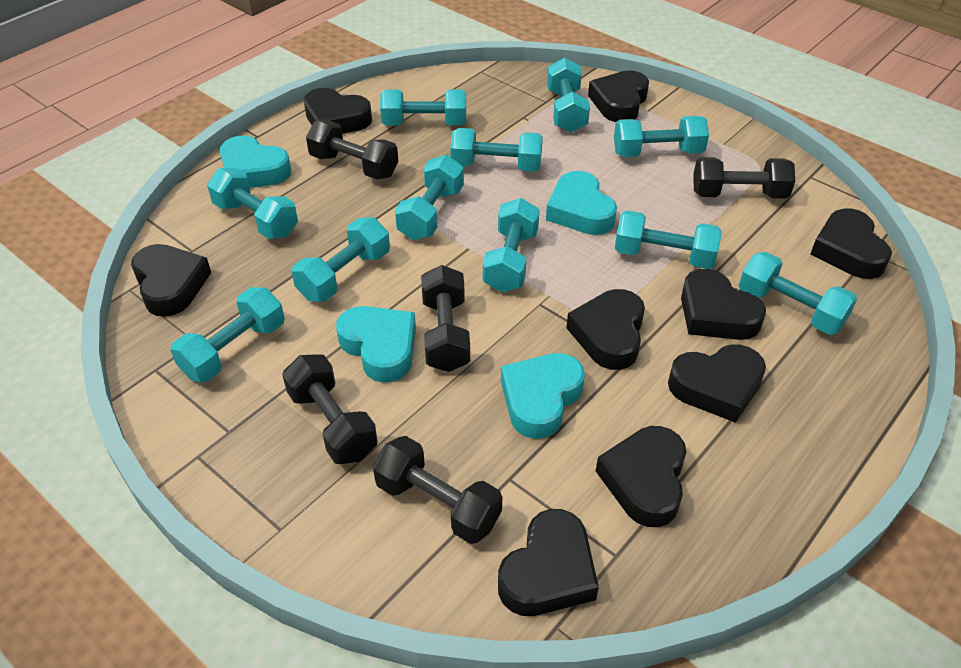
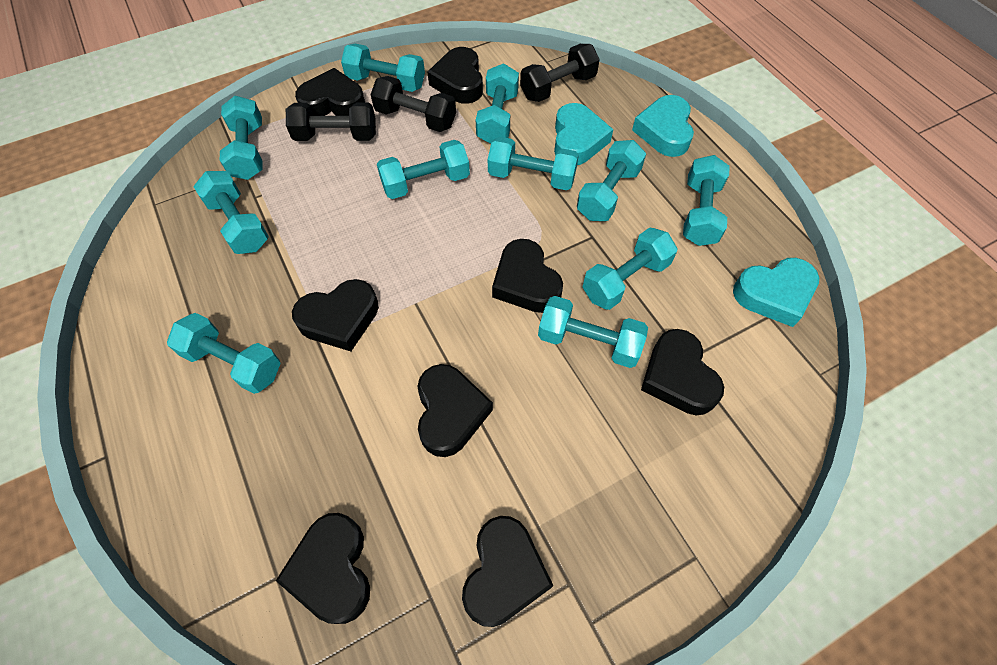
black dumbbell: 5 -> 3
black heart: 9 -> 8
turquoise heart: 4 -> 3

